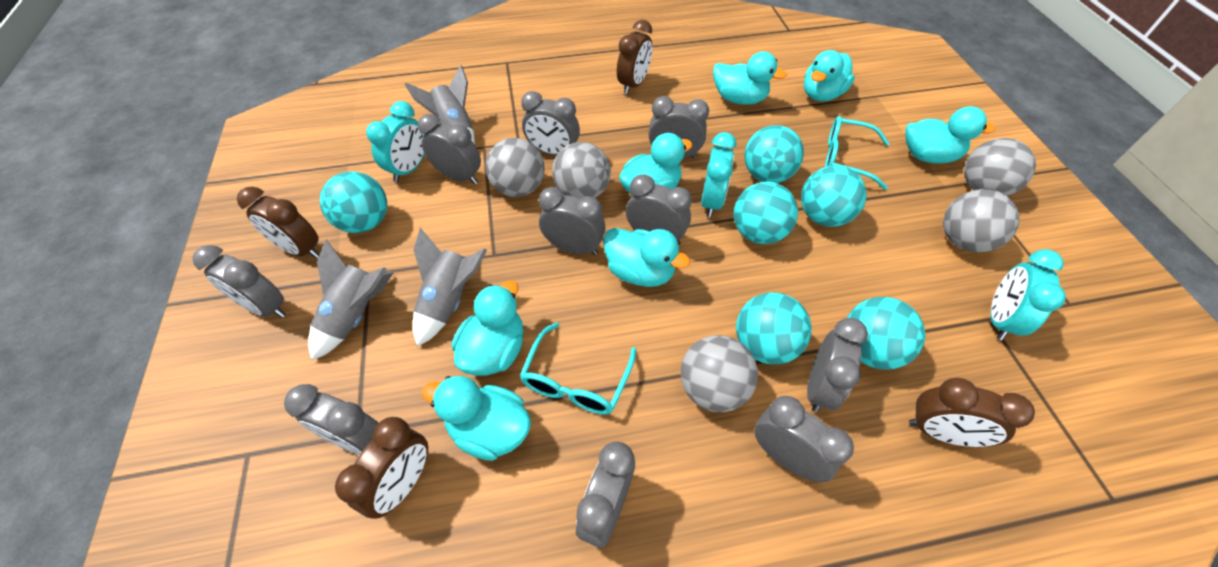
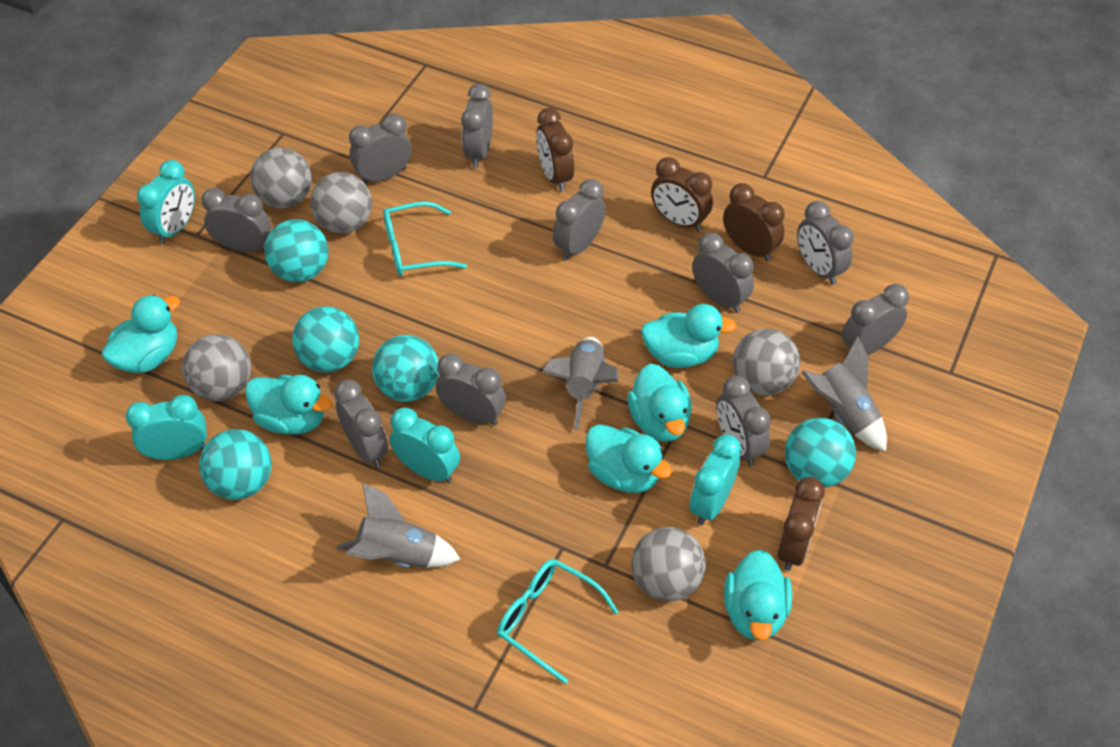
turquoise ball: 6 -> 5
turquoise clock: 3 -> 4
turquoise duck: 7 -> 6

